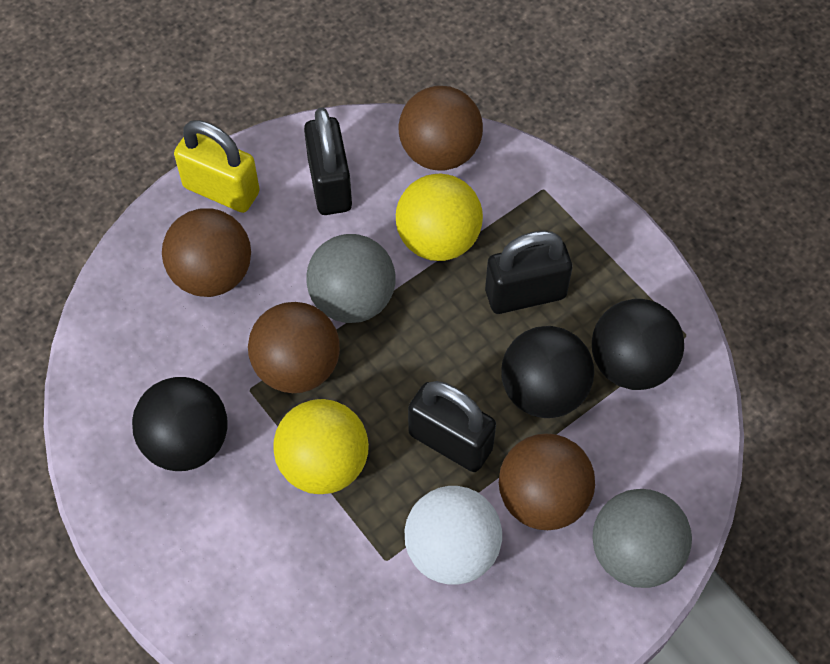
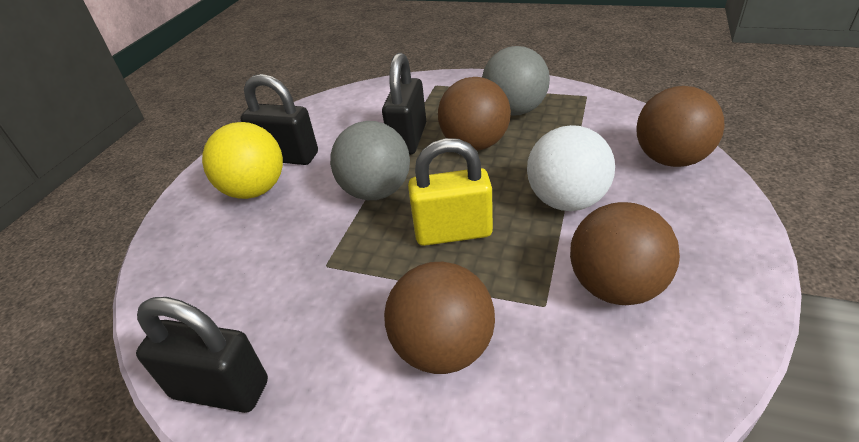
black ball: 3 -> 0
yellow ball: 2 -> 1

